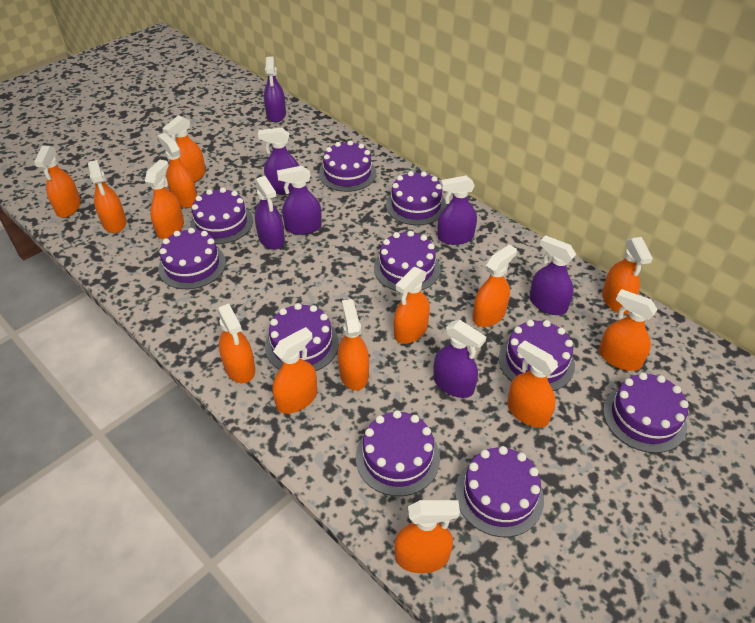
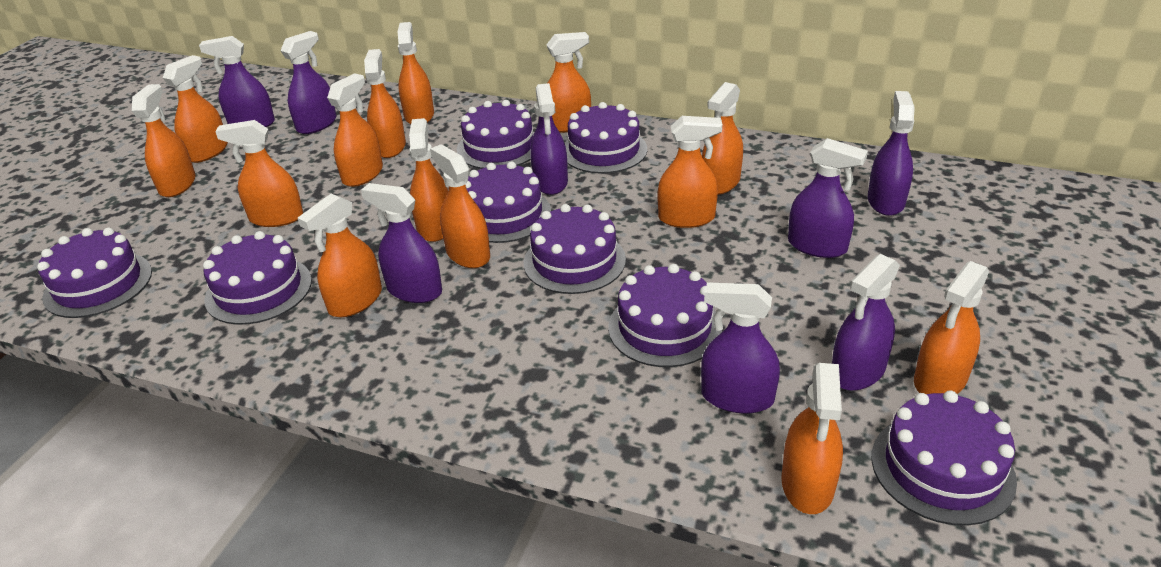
purple cake: 10 -> 8
purple spray bottle: 7 -> 8

